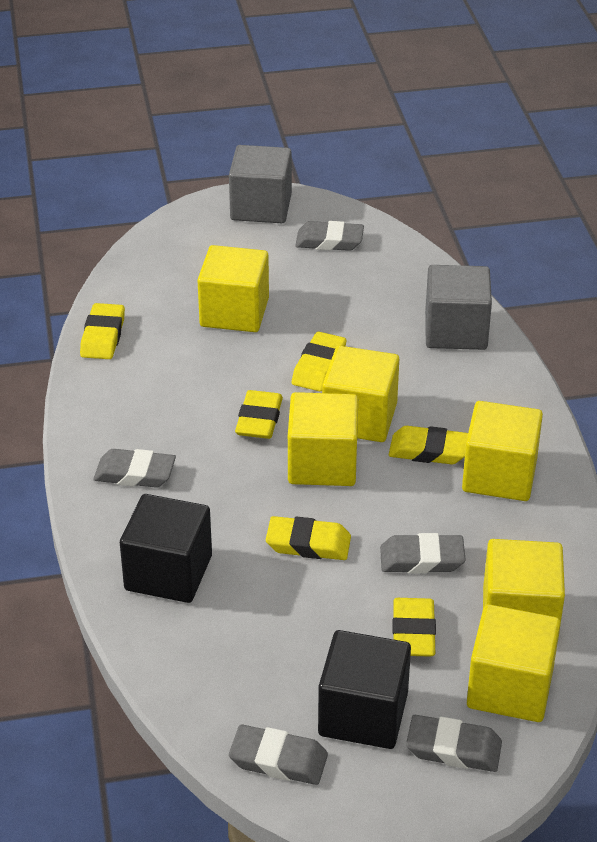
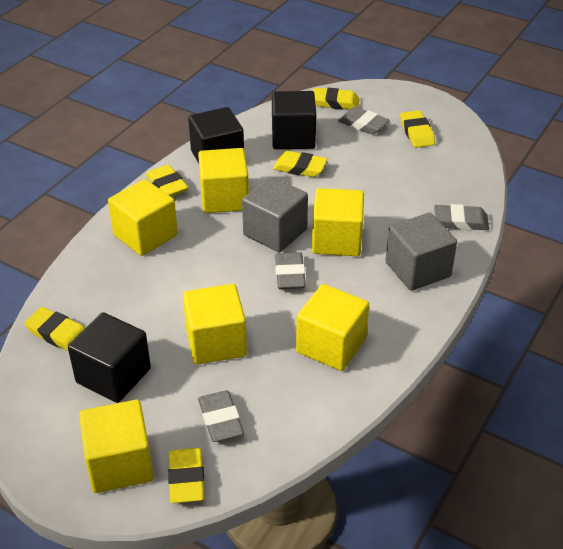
black cube: 2 -> 3
grey eraser: 5 -> 4

